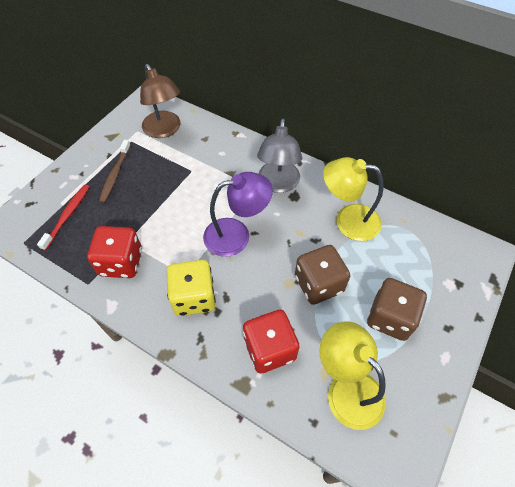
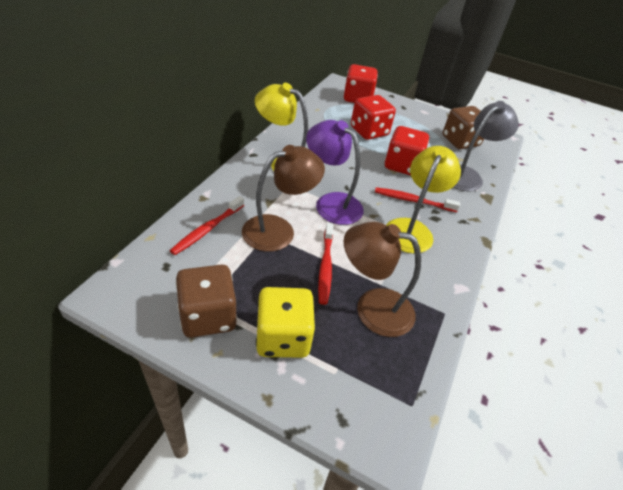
brown lamp: 1 -> 2
brown toothbrush: 1 -> 0
red dice: 2 -> 3
red toothbrush: 1 -> 3

